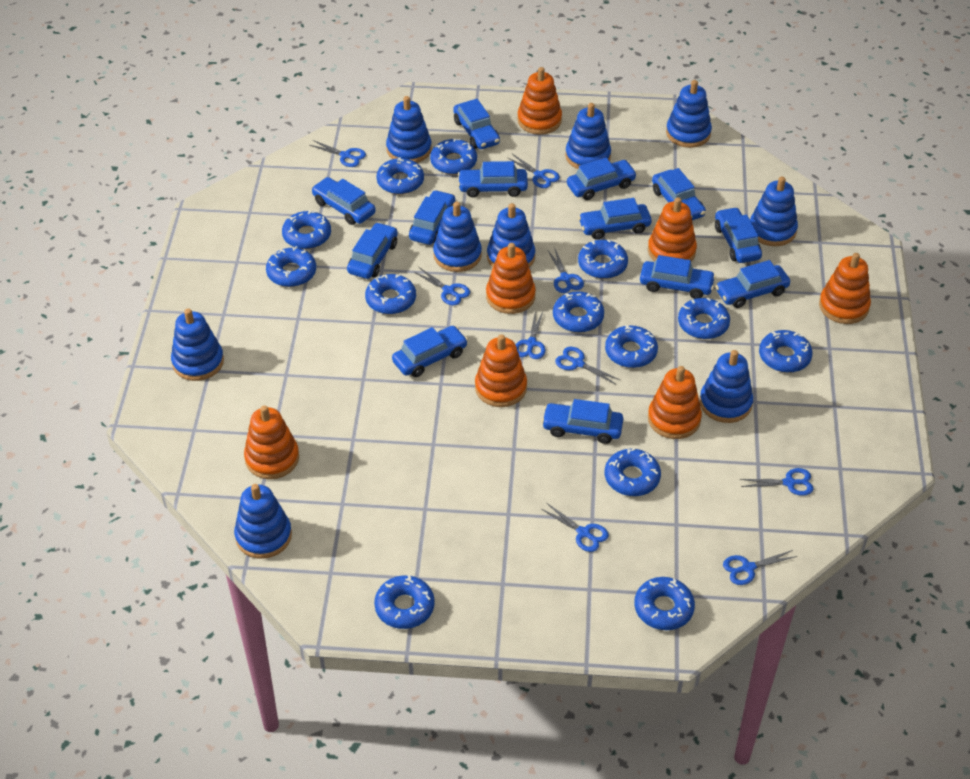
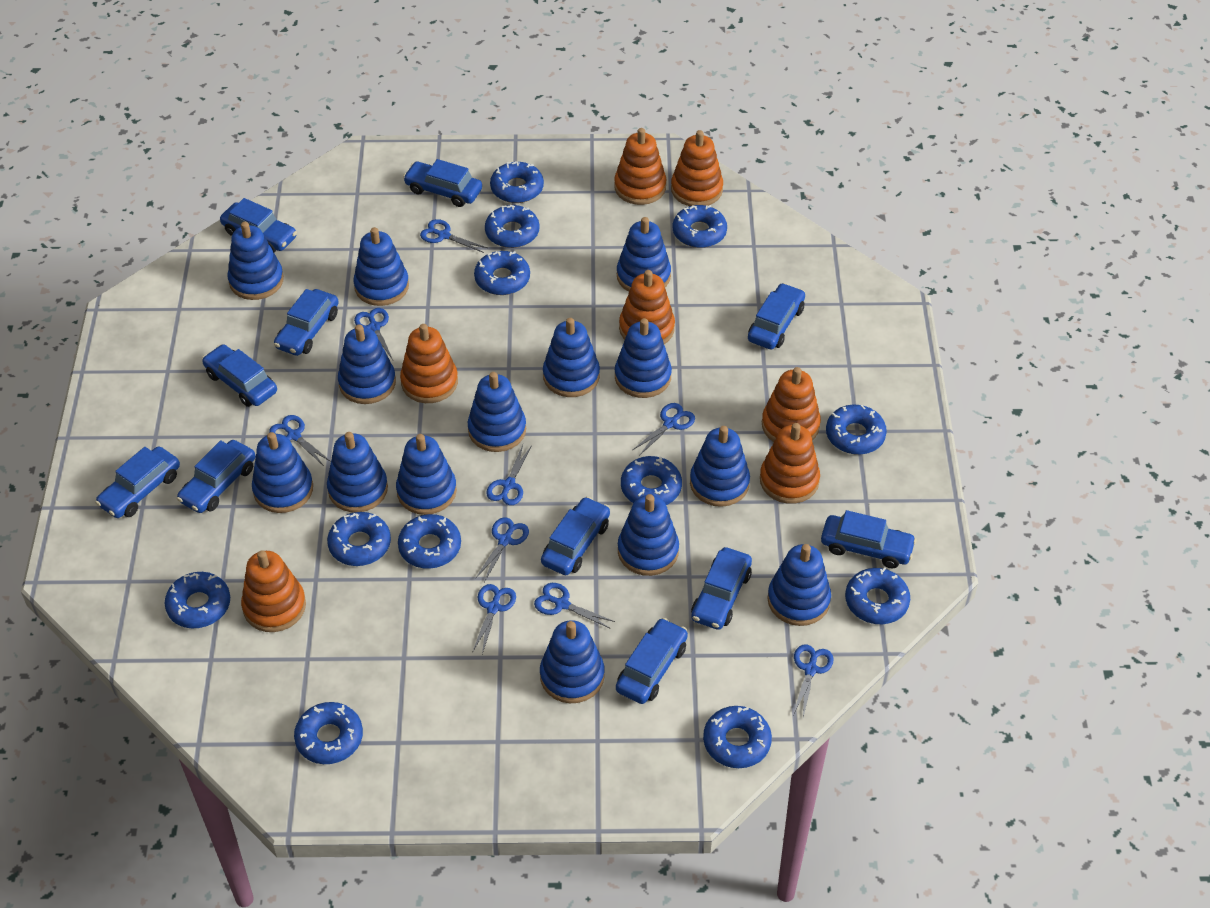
blue car: 13 -> 11
blue donut: 13 -> 12
blue stacking toy: 9 -> 14

